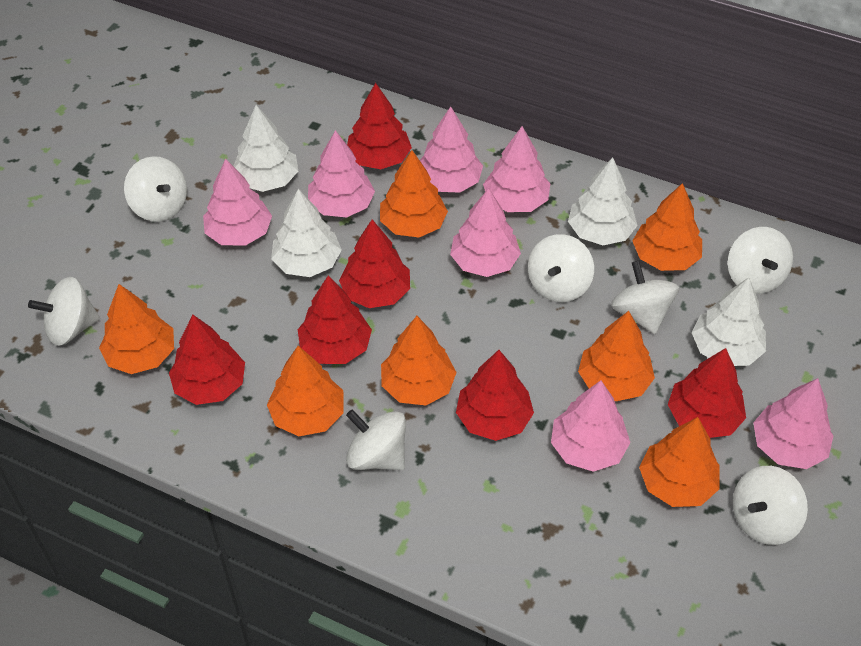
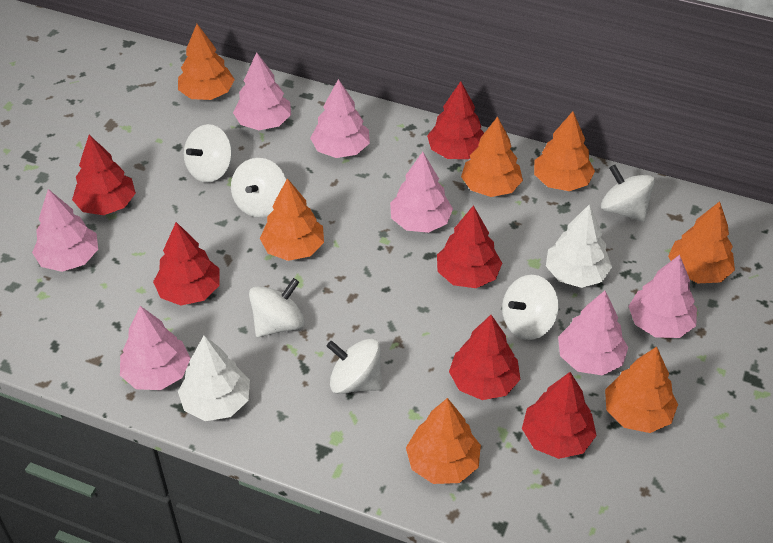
white spinning top: 7 -> 6
white tree: 4 -> 2

